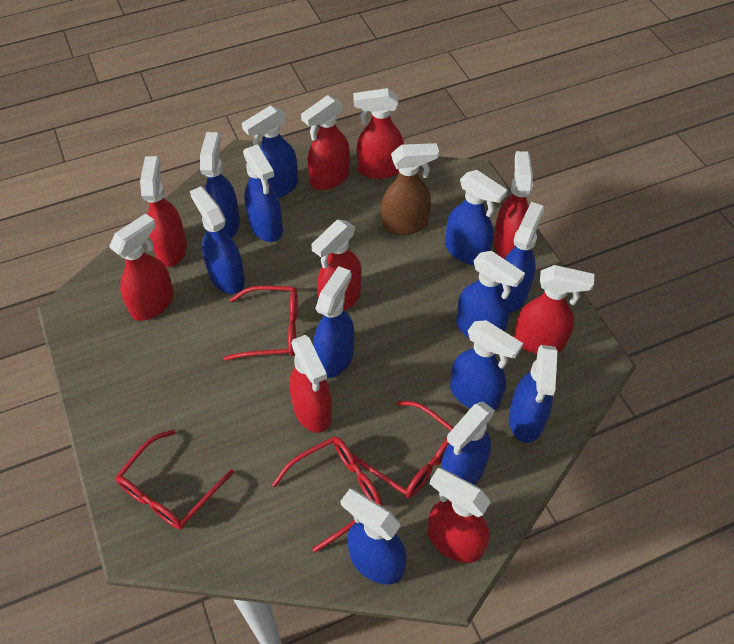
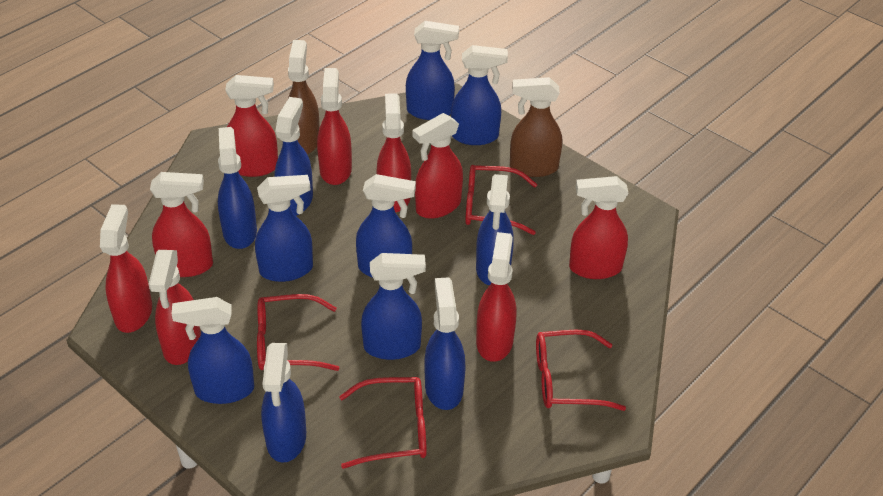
blue spray bottle: 12 -> 11
brown spray bottle: 1 -> 2

